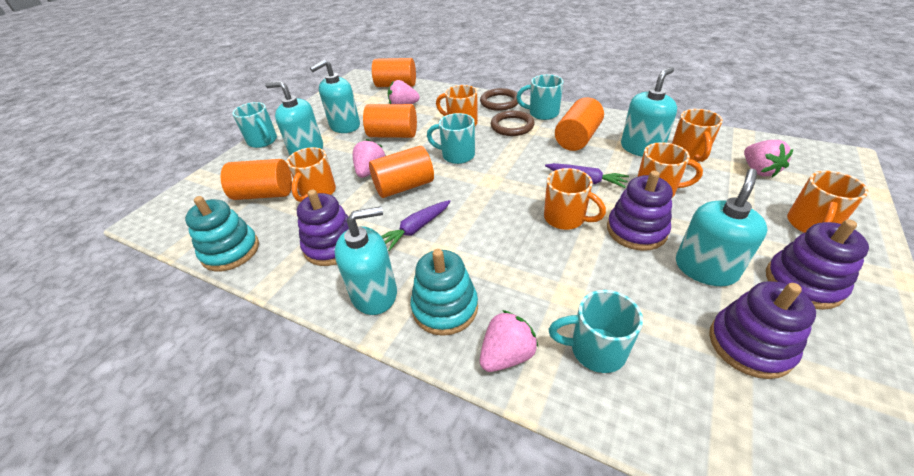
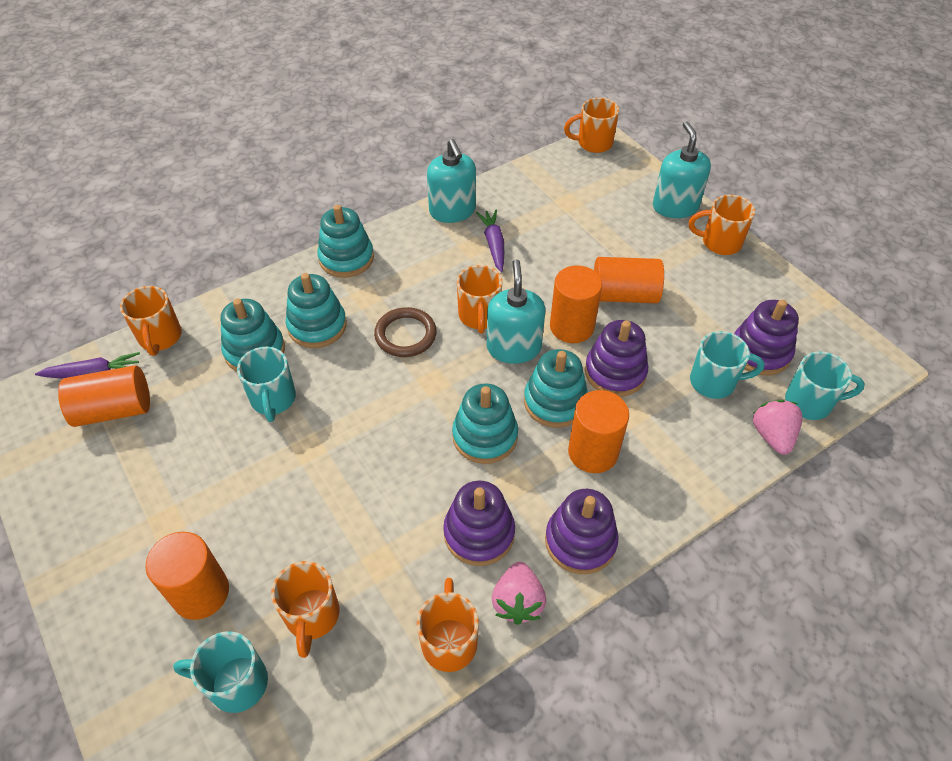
brown ring: 2 -> 1
pink strawberry: 4 -> 2
turquoise soap dispenser: 5 -> 3
turquoise stacking toy: 2 -> 5

